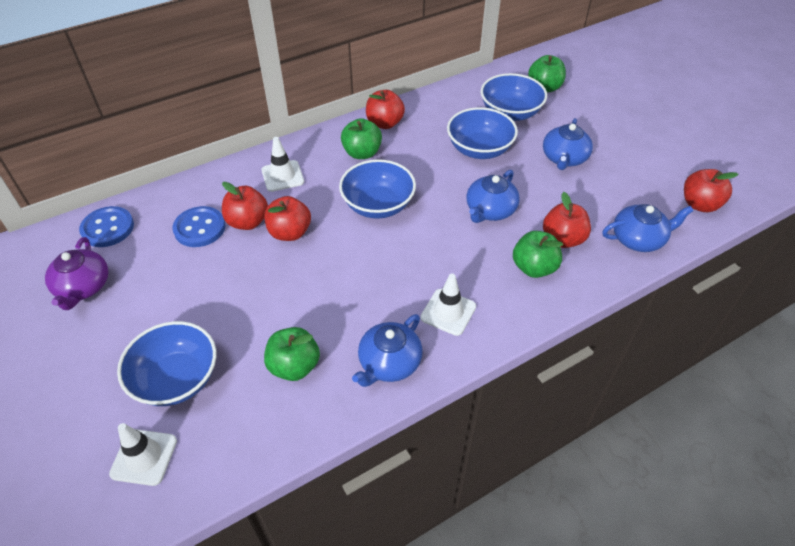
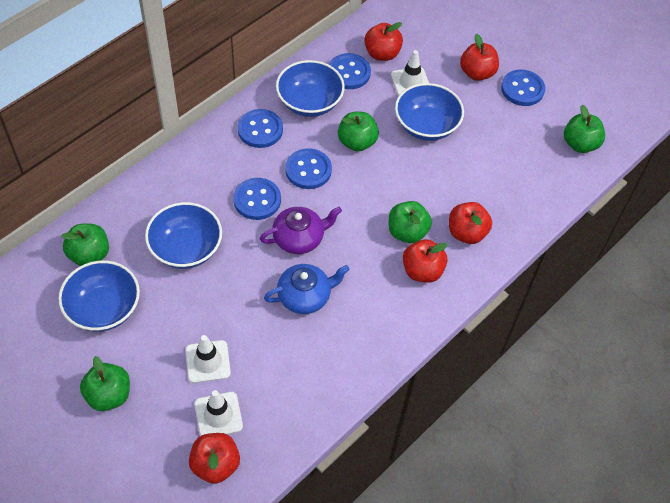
blue button: 2 -> 5
blue teapot: 4 -> 1
green apple: 4 -> 5

